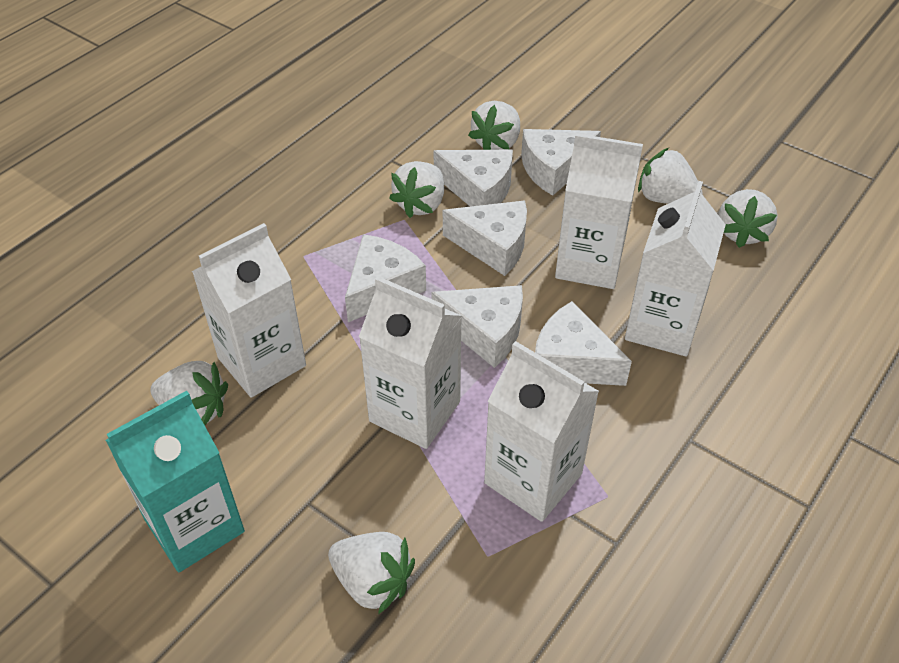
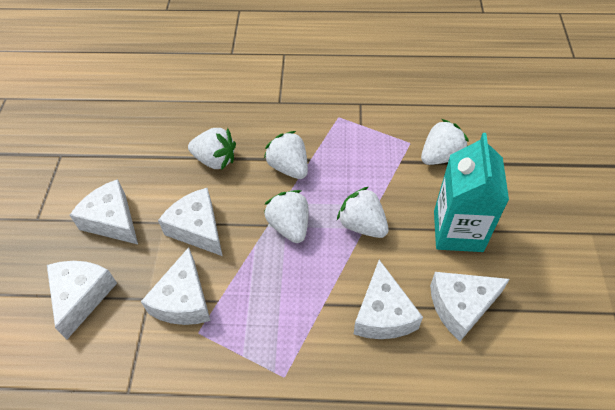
white carton: 5 -> 0
white strawberry: 6 -> 5

